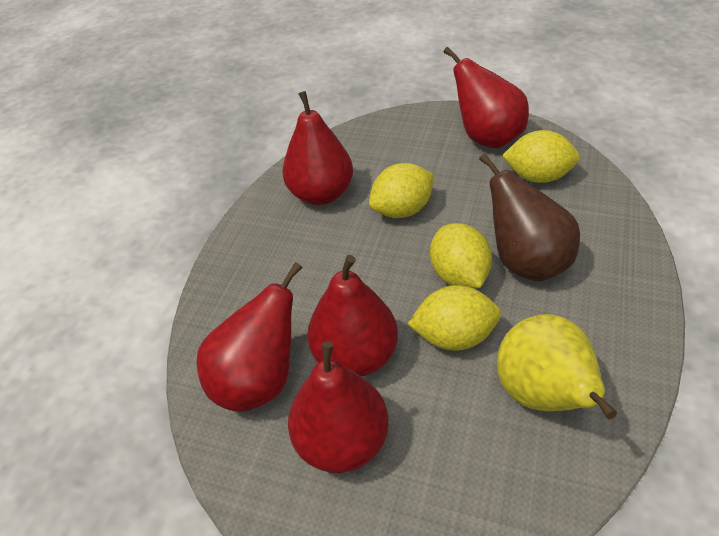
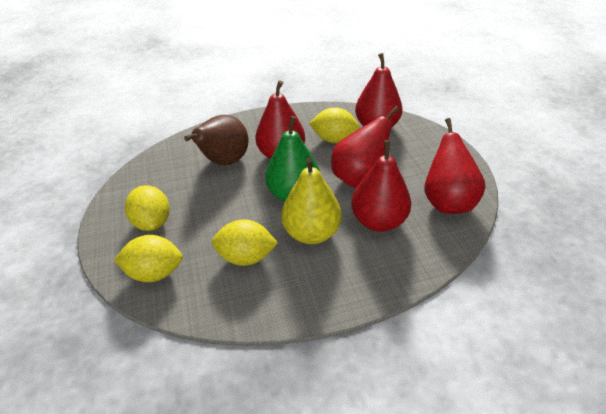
green pear: 0 -> 1

